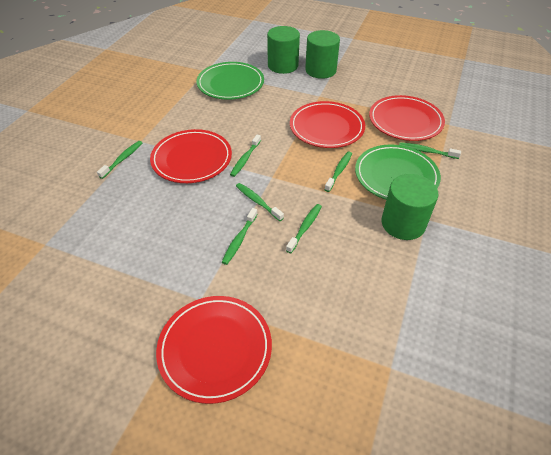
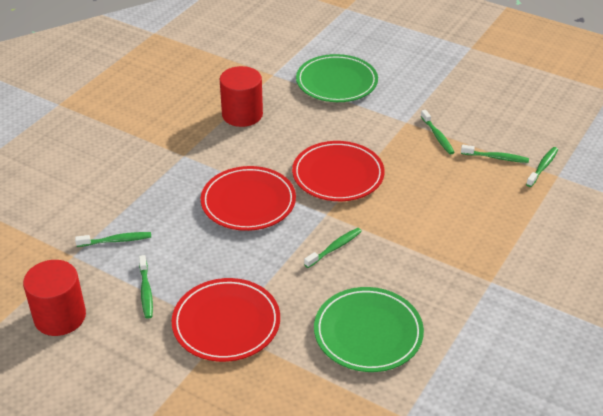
green cylinder: 3 -> 0
green toothbrush: 7 -> 6
red cylinder: 0 -> 2
red plate: 4 -> 3

